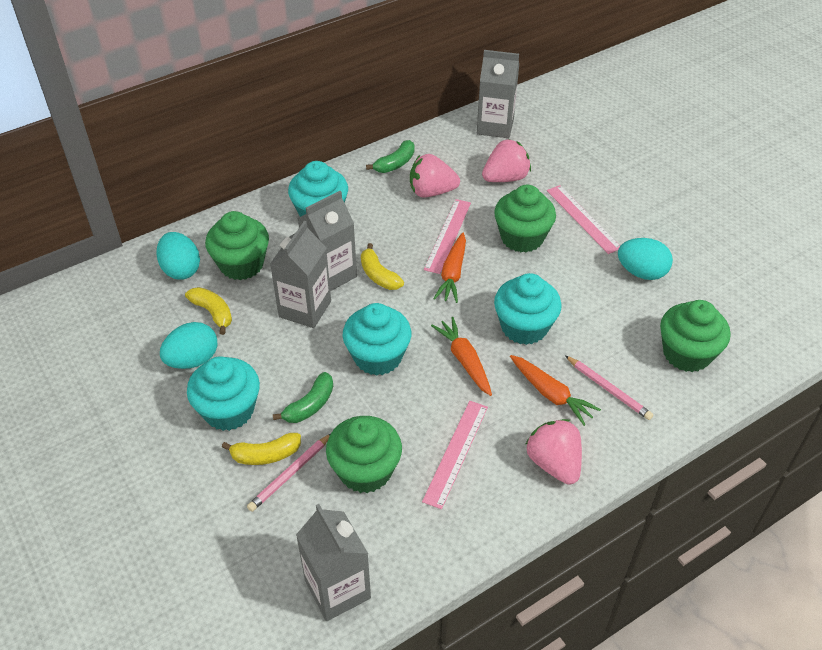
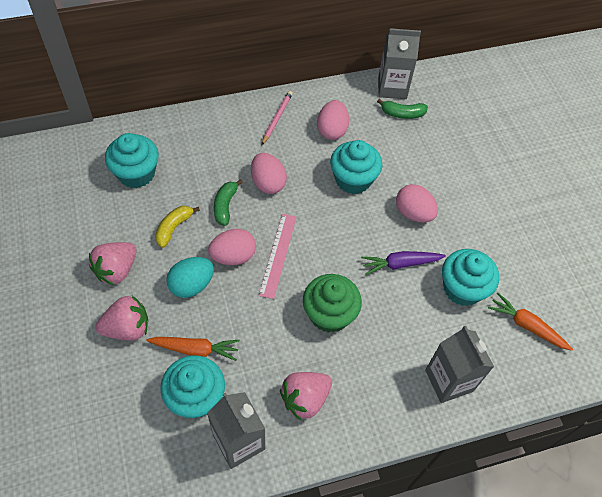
green cupcake: 4 -> 1
grey carton: 4 -> 3
orange carrot: 3 -> 2
pink egg: 0 -> 4
pink pencil: 2 -> 1
pink ruler: 3 -> 1
purple carrot: 0 -> 1
turquoise egg: 3 -> 1
yellow banana: 3 -> 1

